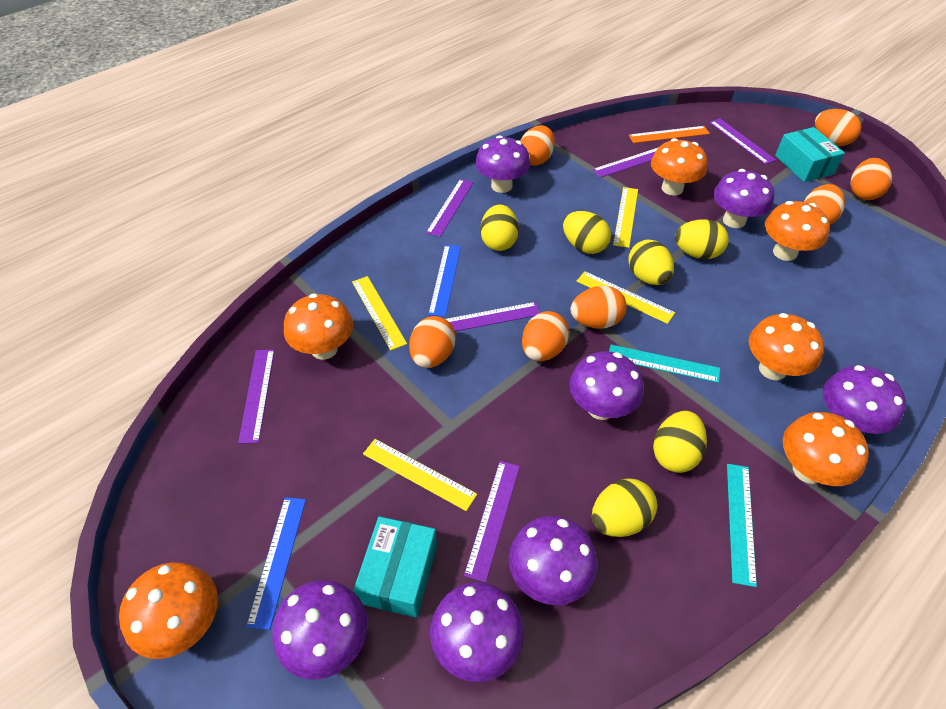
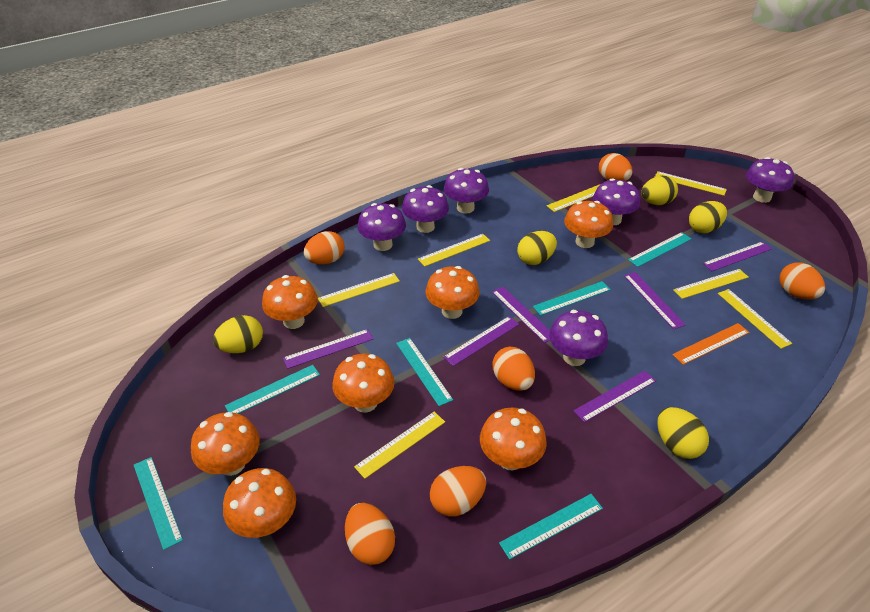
blue ruler: 2 -> 0
orange egg: 7 -> 6
orange mushroom: 6 -> 7
purple mushroom: 7 -> 6
turquoise box: 2 -> 0
turquoise ruler: 2 -> 6
yellow egg: 6 -> 5
yellow ruler: 4 -> 7

